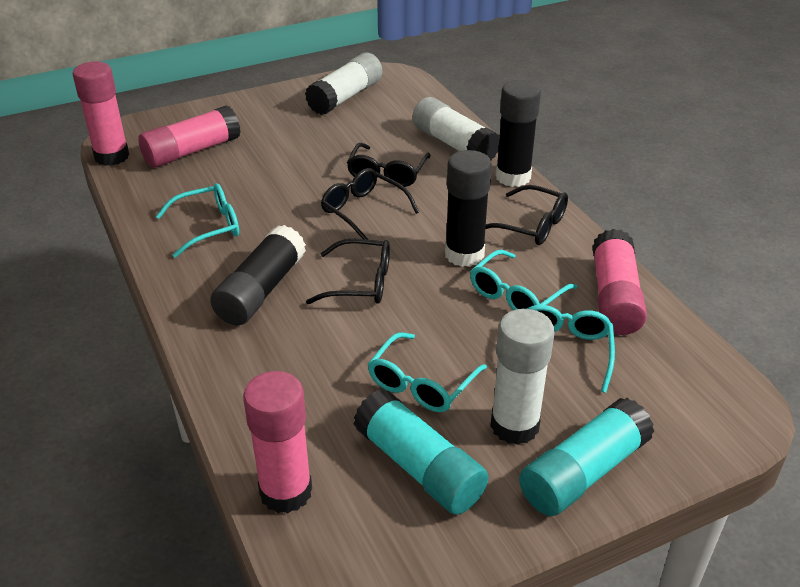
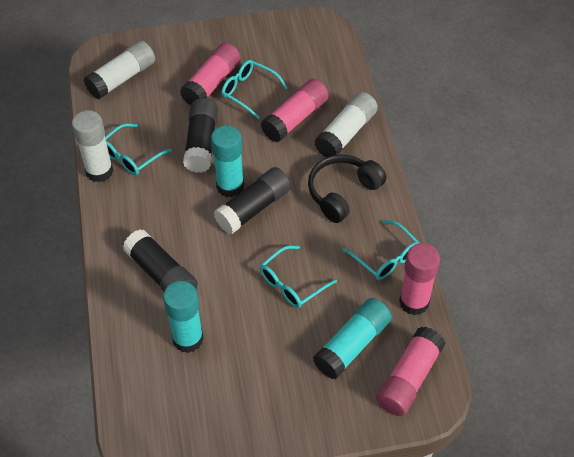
black glasses: 4 -> 0
black headphones: 0 -> 1
turquoise glue stick: 2 -> 3

